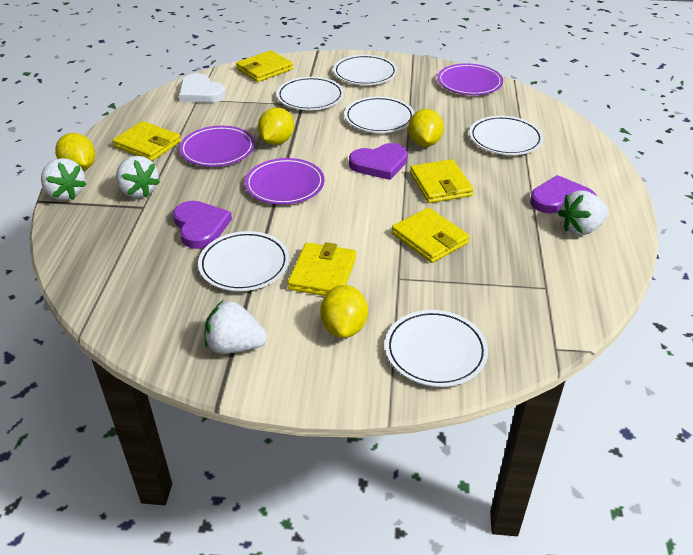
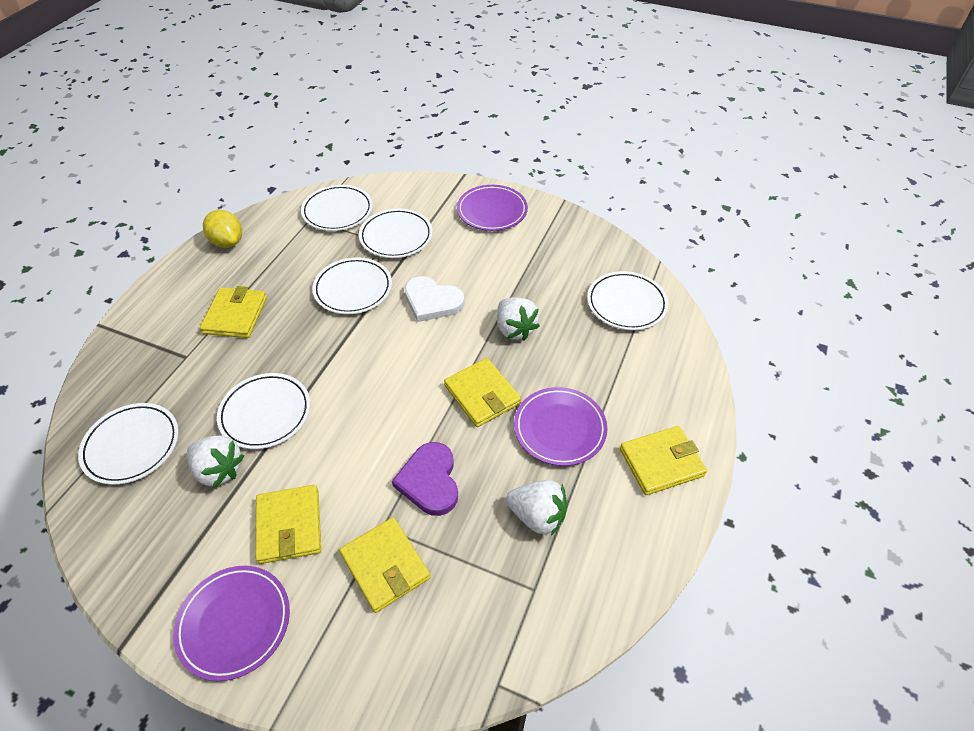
purple heart: 3 -> 1
white strawberry: 4 -> 3
yellow lemon: 4 -> 1

